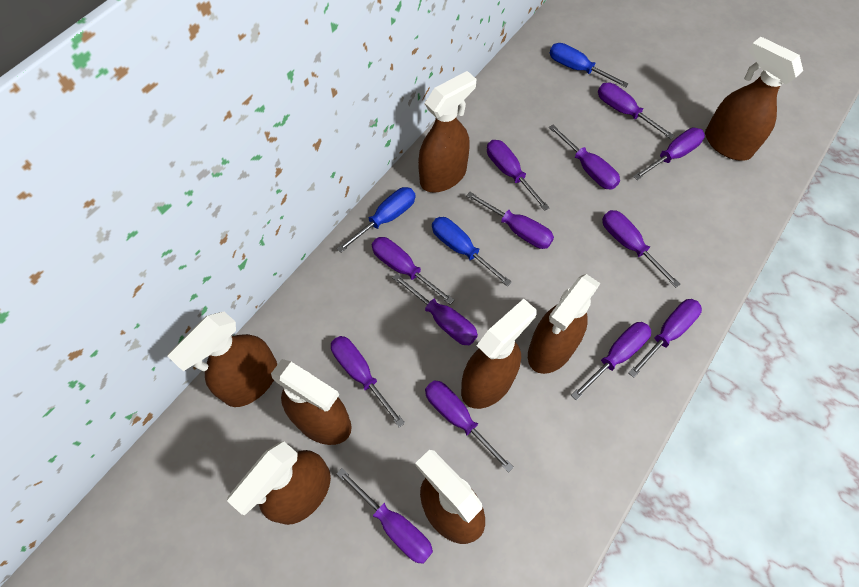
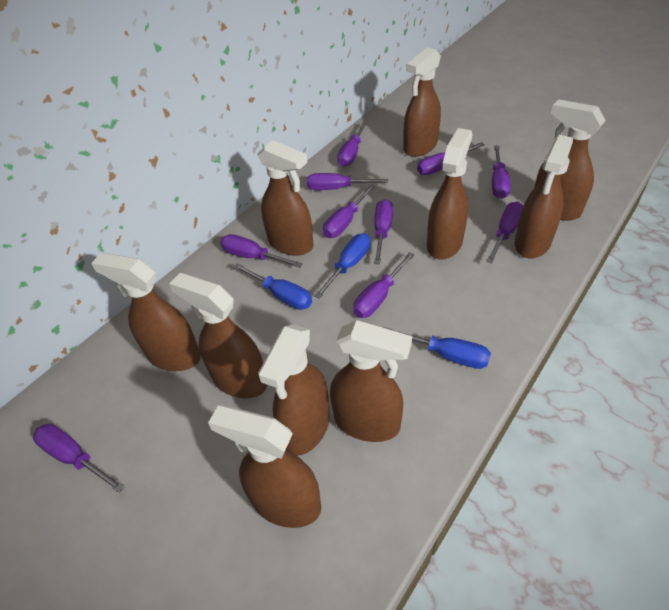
brown spray bottle: 8 -> 10
purple screwdriver: 13 -> 10

